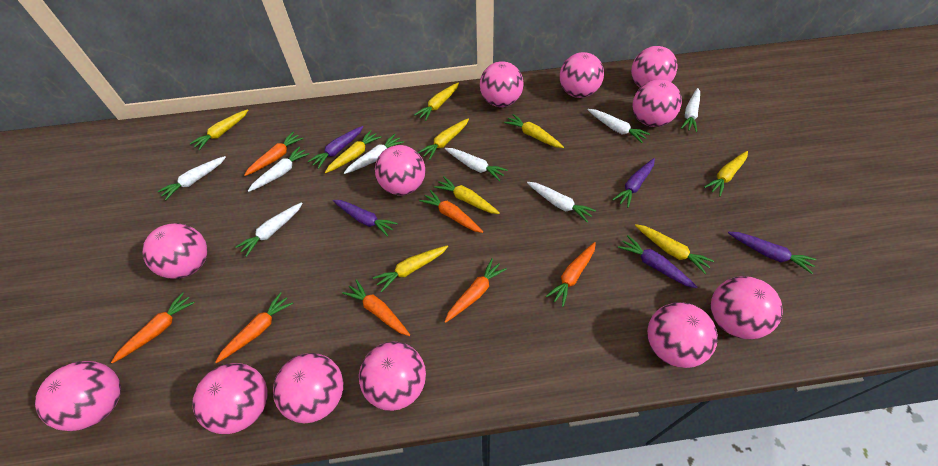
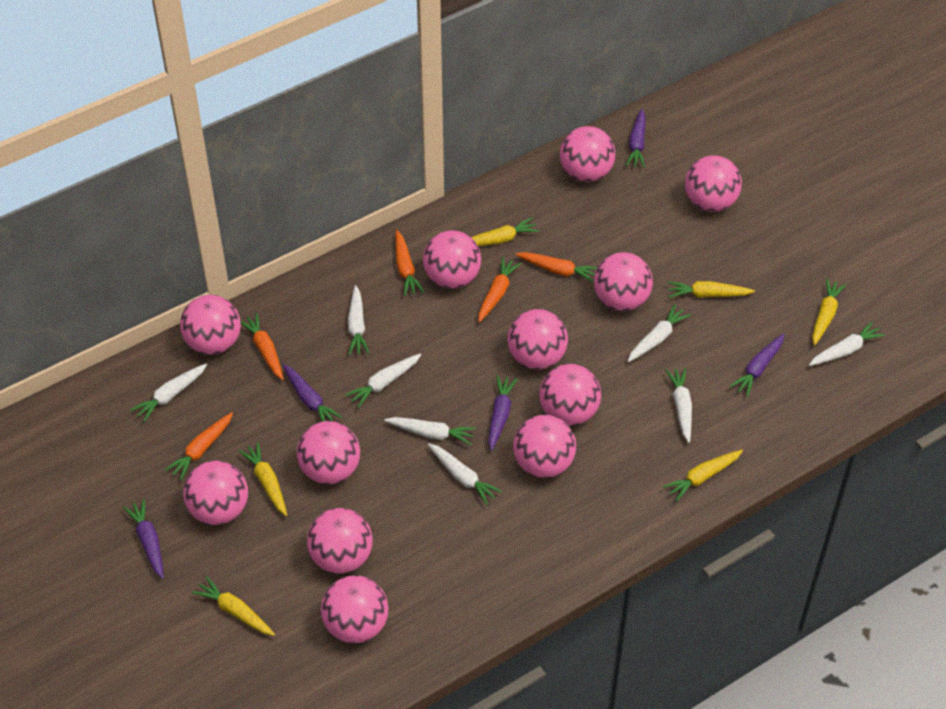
orange carrot: 7 -> 5
yellow carrot: 9 -> 6

